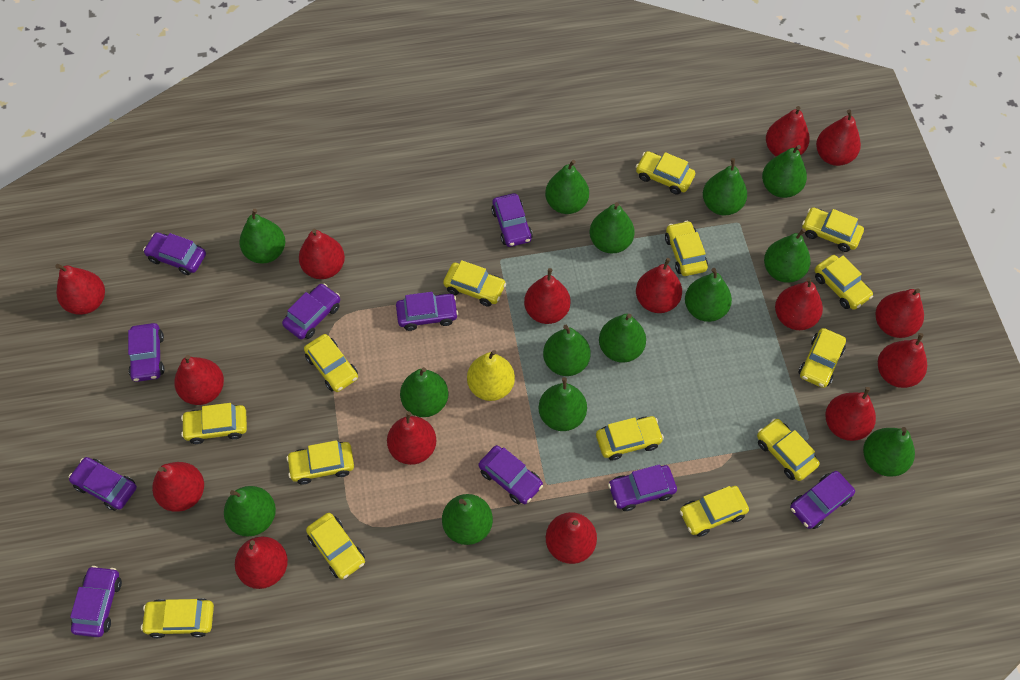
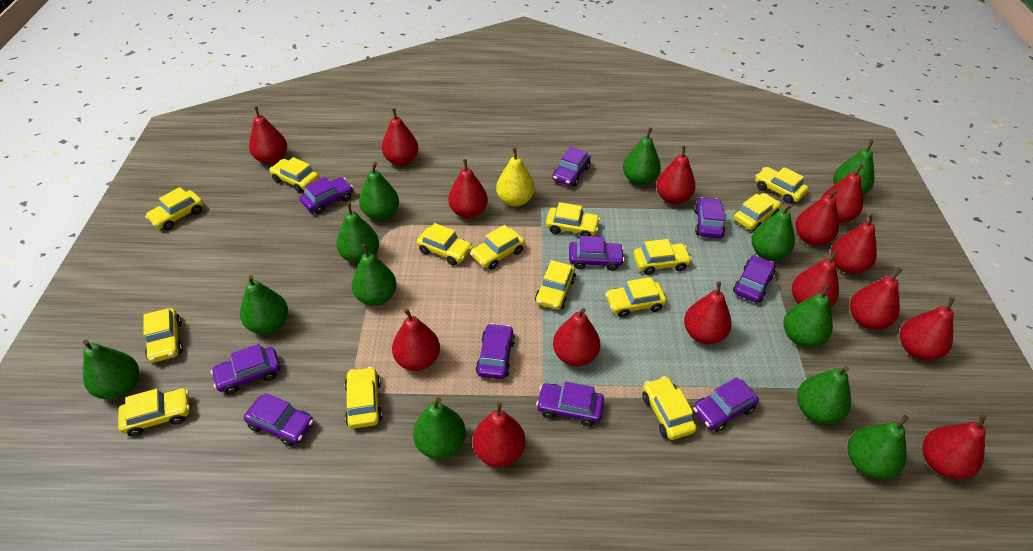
green pear: 14 -> 12

